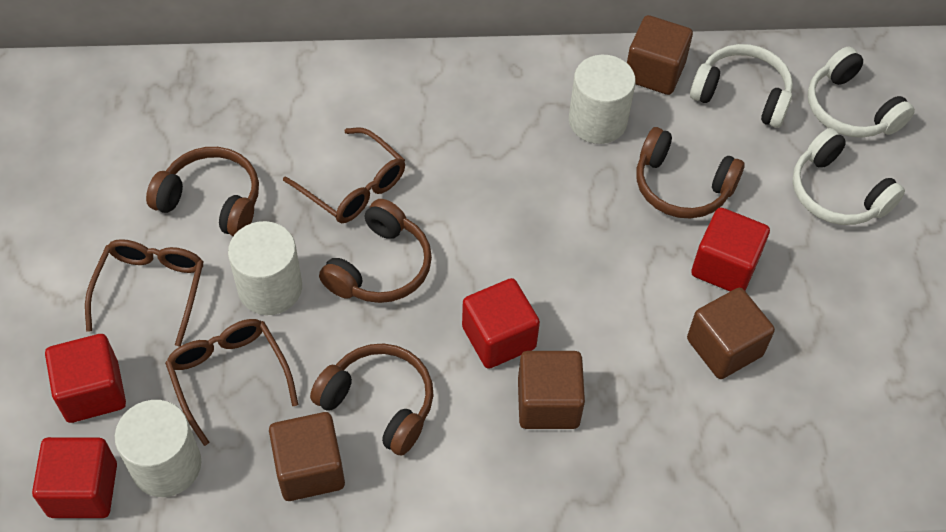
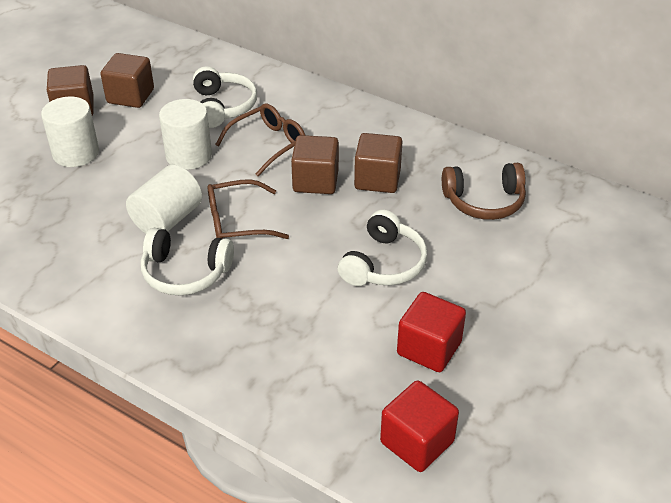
brown glasses: 3 -> 2
brown headphones: 4 -> 1
red cube: 4 -> 2

